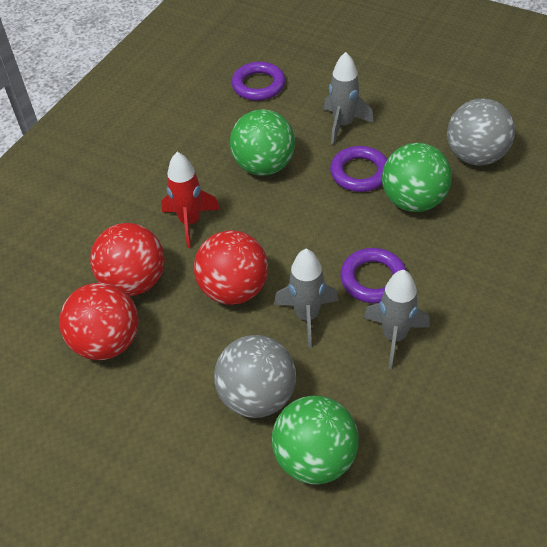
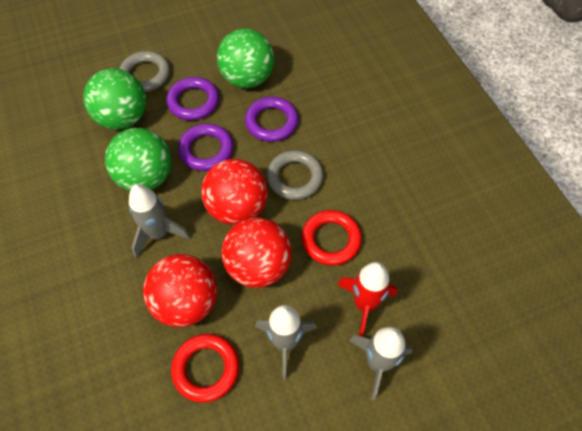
grey ball: 2 -> 0
grey ring: 0 -> 2
red ring: 0 -> 2

